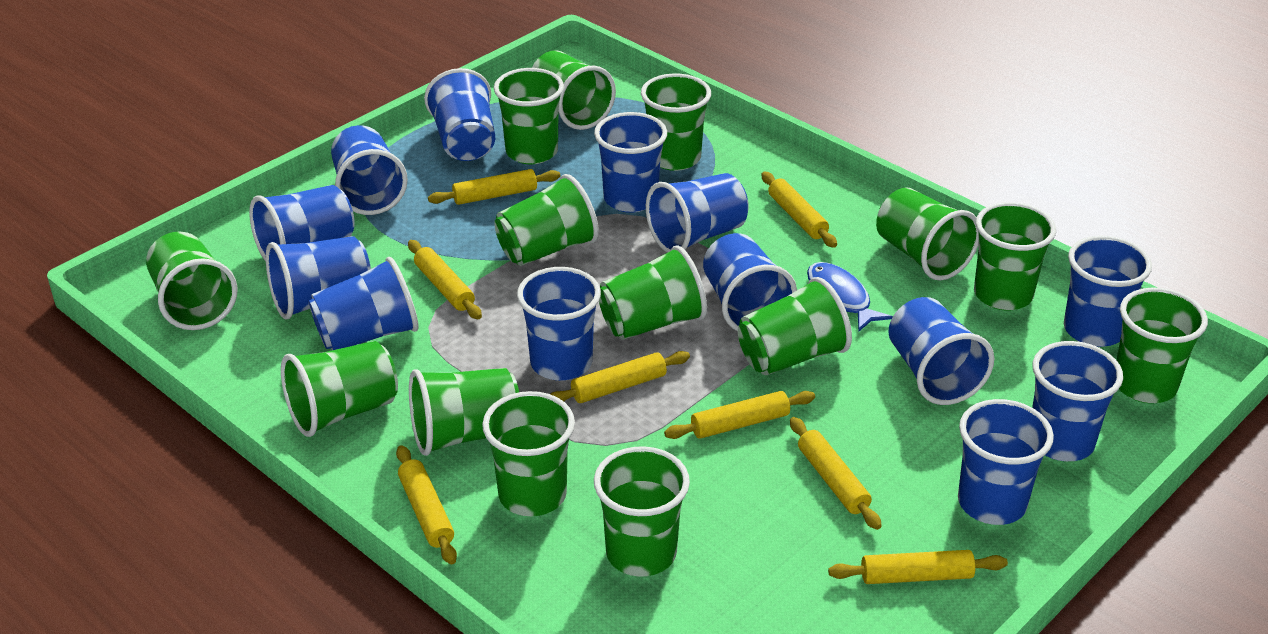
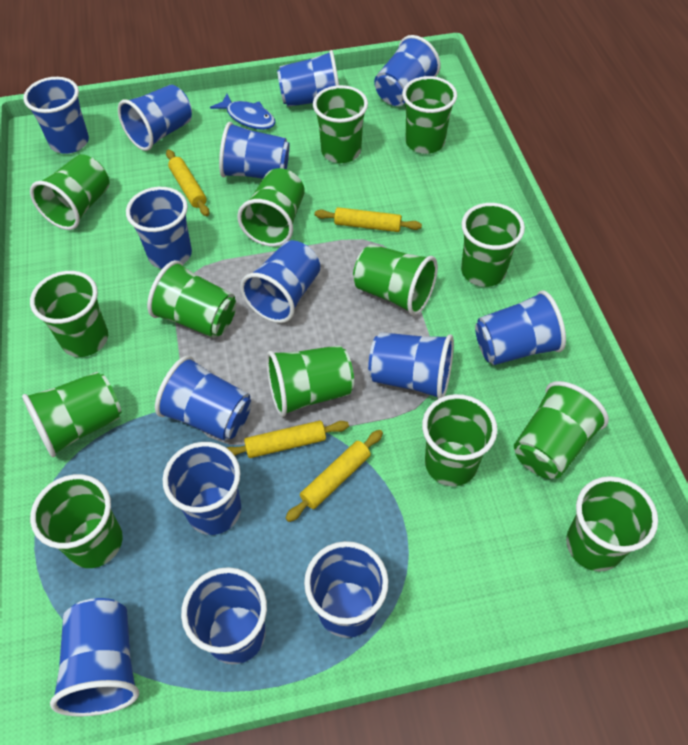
blue cup: 13 -> 14
yellow rolling pin: 8 -> 4

